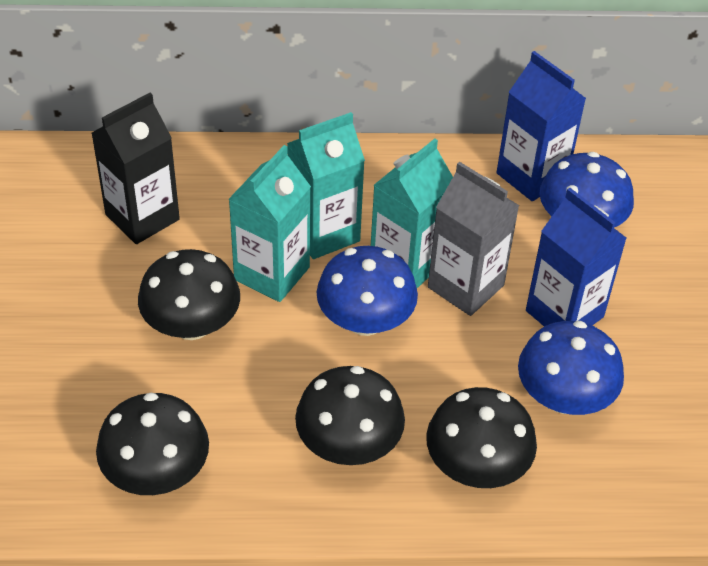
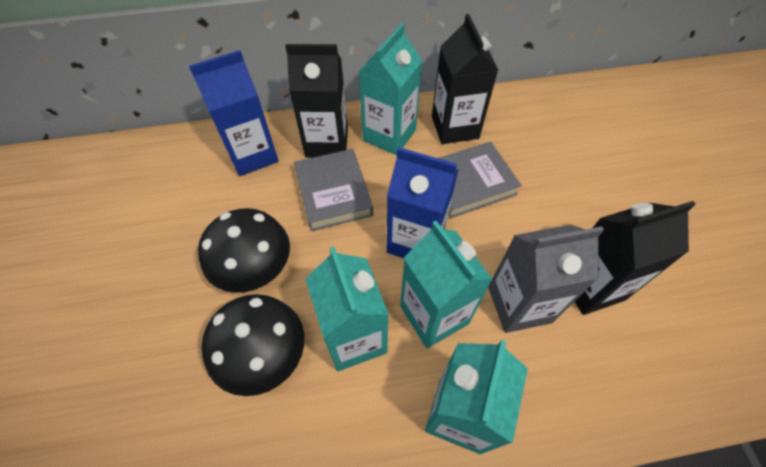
black carton: 1 -> 3
black mushroom: 4 -> 2
blue mushroom: 3 -> 0
grey book: 0 -> 2
turquoise carton: 3 -> 4

